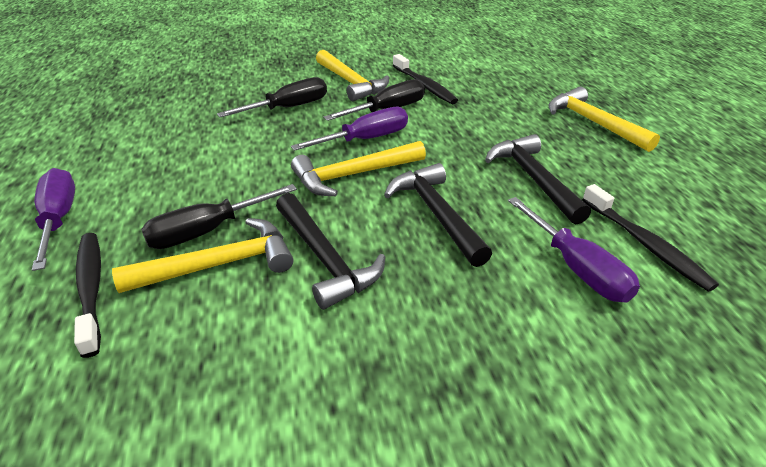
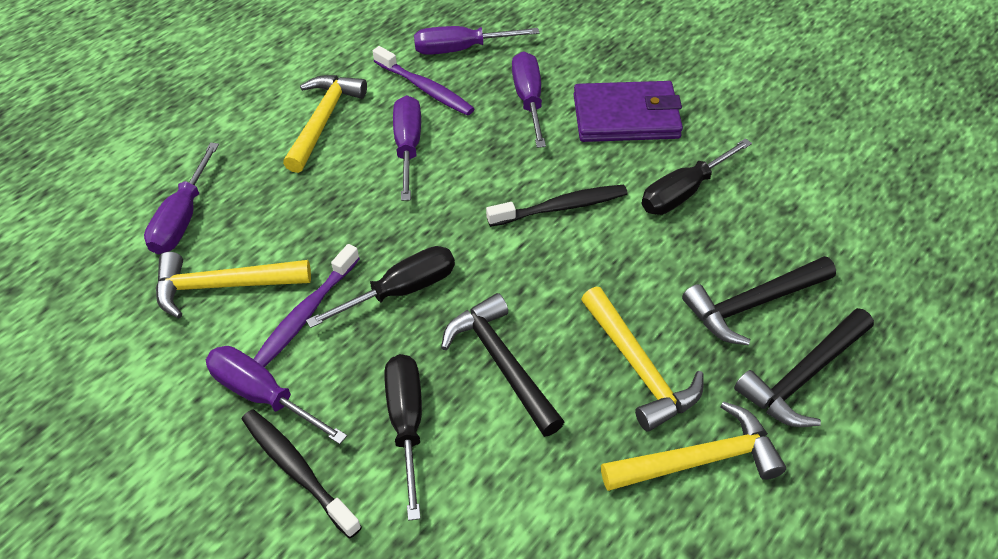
black toothbrush: 3 -> 2
purple screwdriver: 3 -> 5
purple toothbrush: 0 -> 2
purple wallet: 0 -> 1

